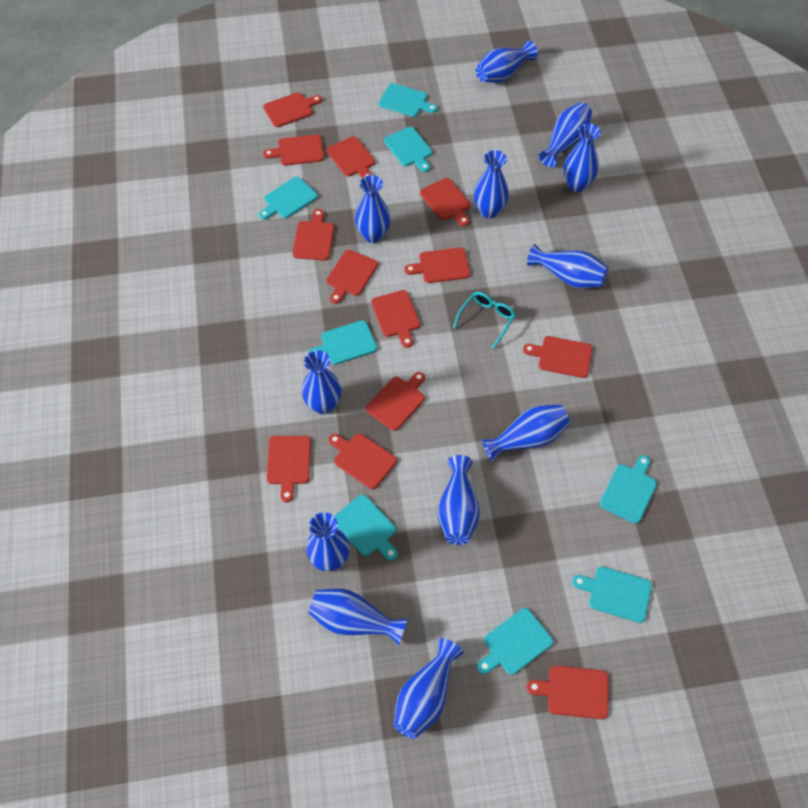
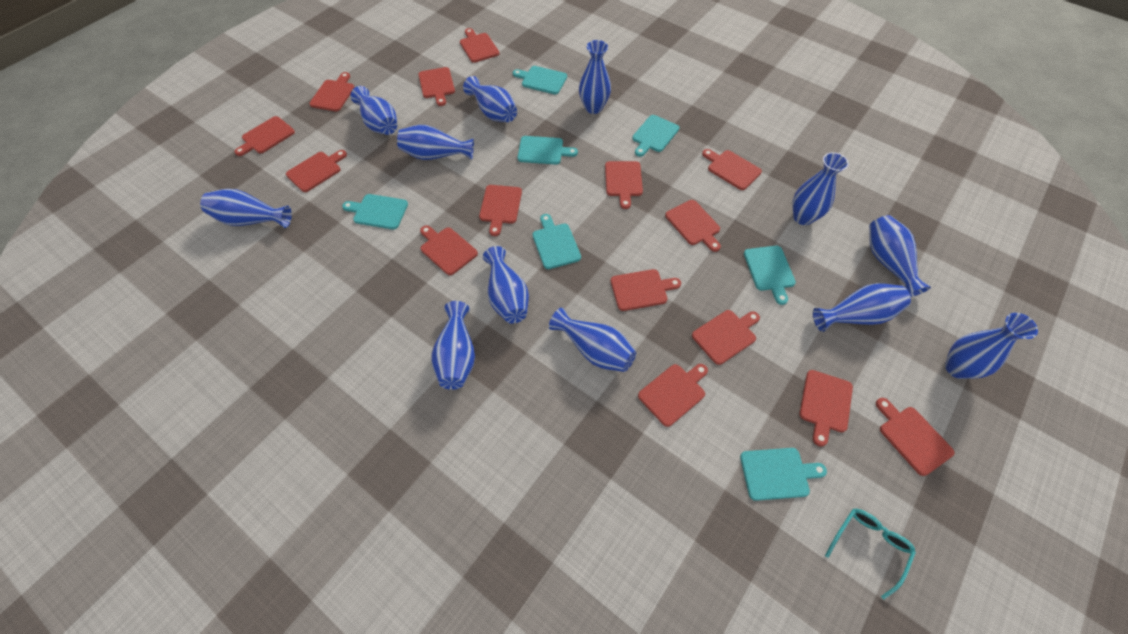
red cutting board: 13 -> 15
turquoise cutting board: 8 -> 7

